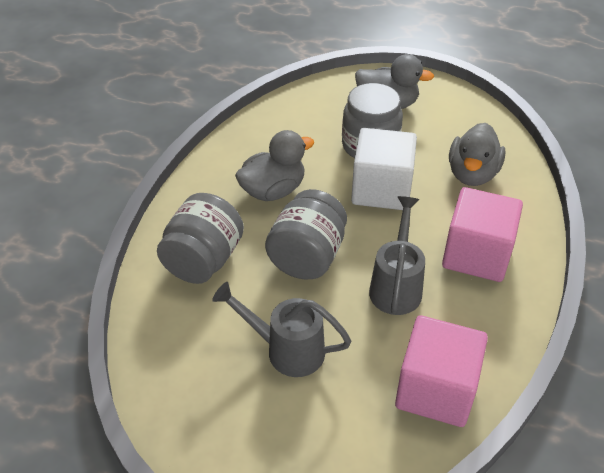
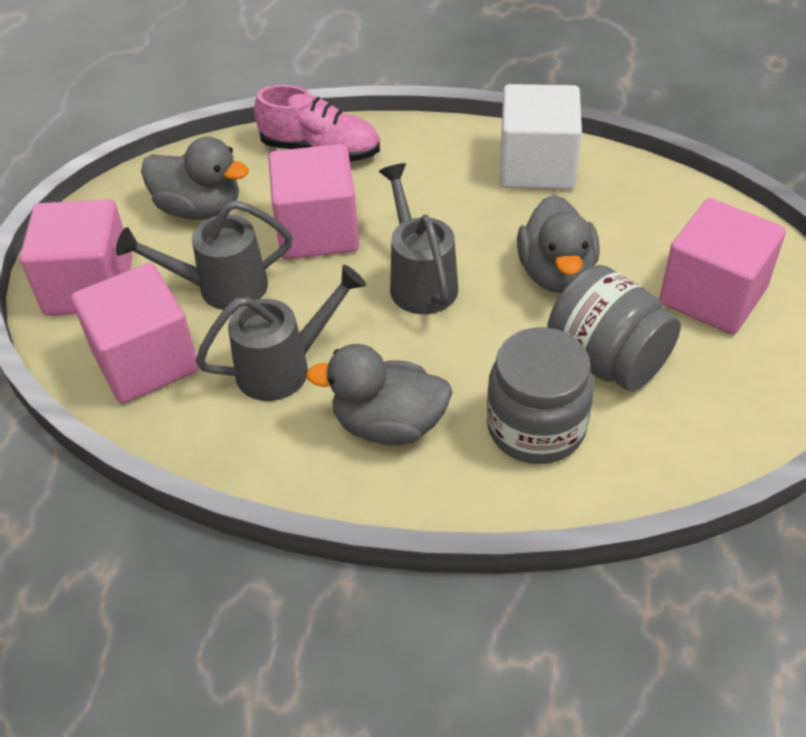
grey jar: 3 -> 2
grey watering can: 2 -> 3
pink cube: 2 -> 4
pink shoe: 0 -> 1

